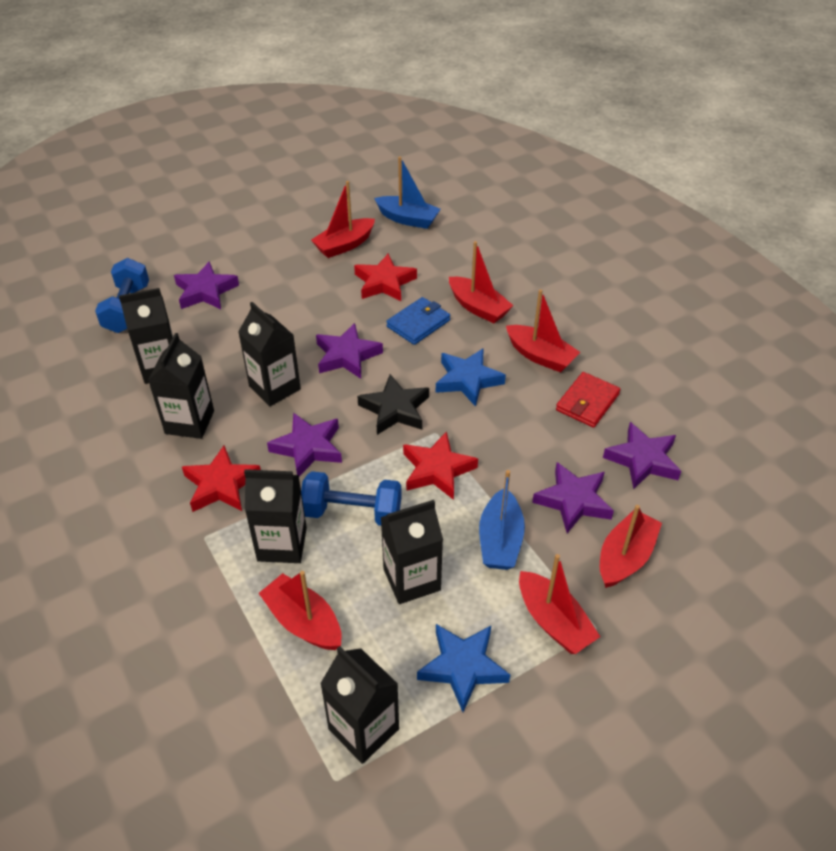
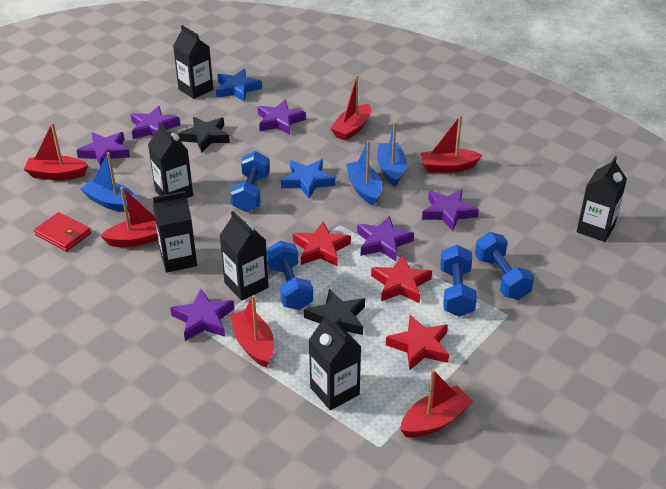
black star: 1 -> 2
blue boat: 2 -> 3
blue dumbbell: 2 -> 4
blue wallet: 1 -> 0
purple star: 5 -> 6

